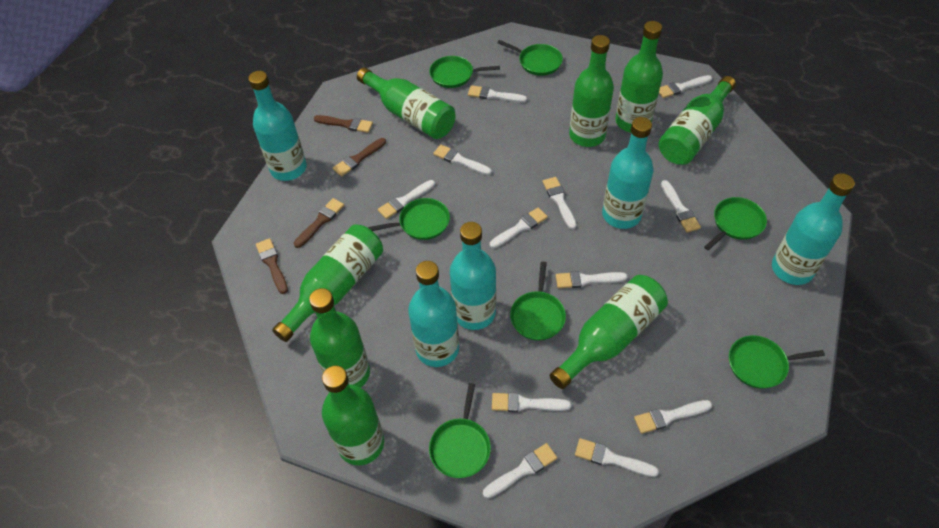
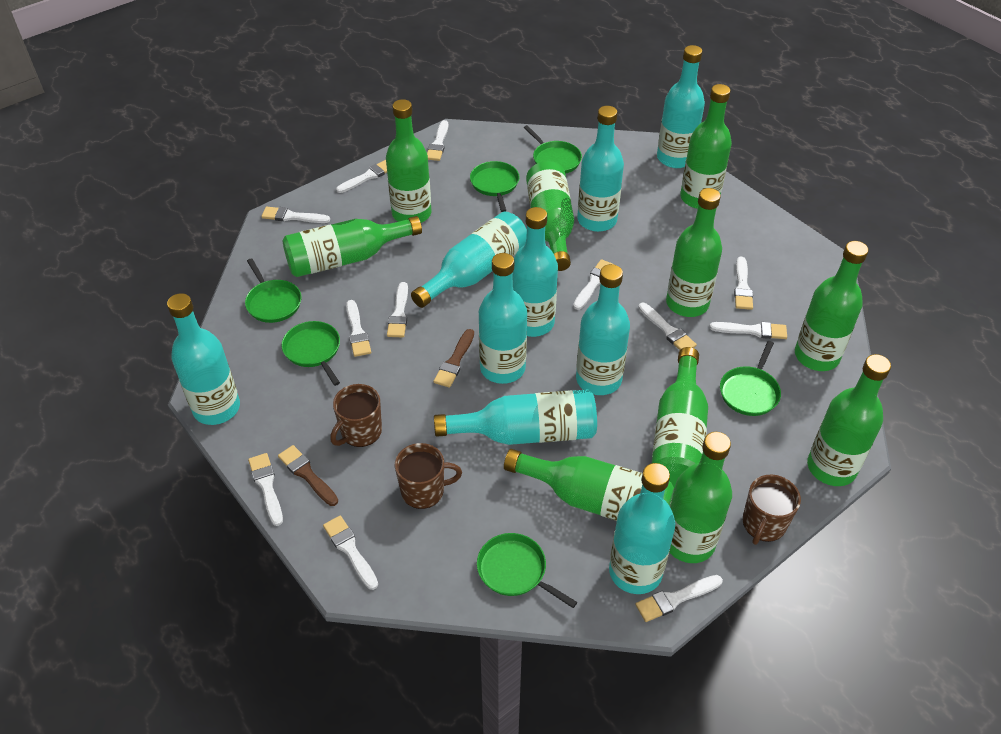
brown brush: 4 -> 2
brown mug: 0 -> 3
green bottle: 8 -> 10
green pan: 7 -> 6
turquoise bottle: 5 -> 9

